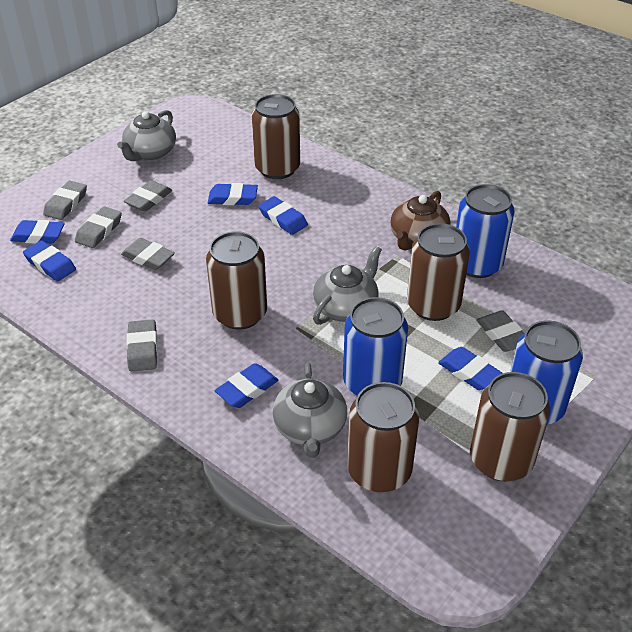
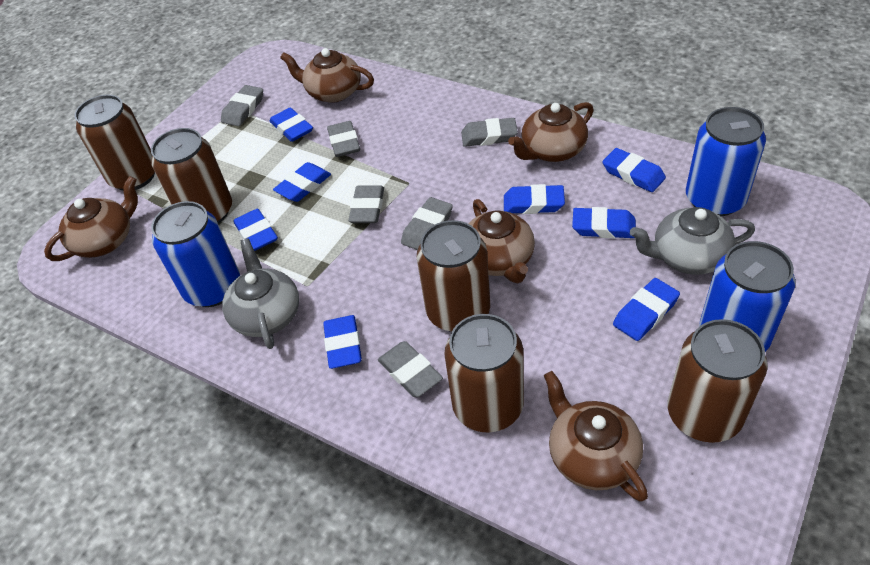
blue eraser: 6 -> 8
brown teapot: 1 -> 5
grey teapot: 3 -> 2

